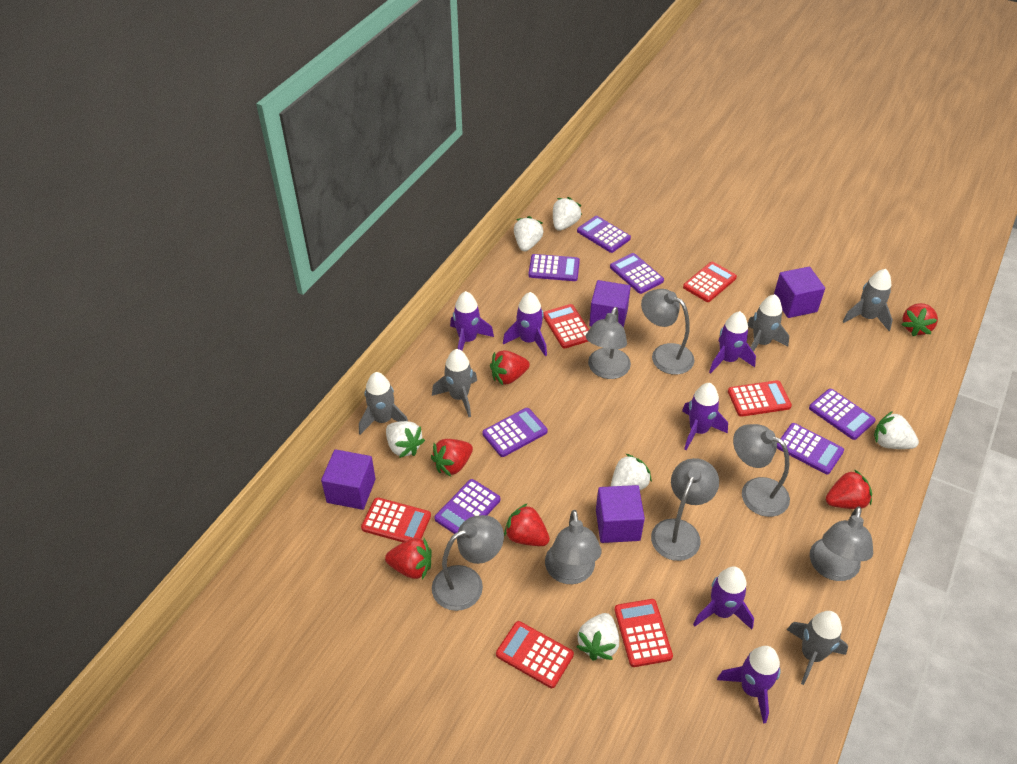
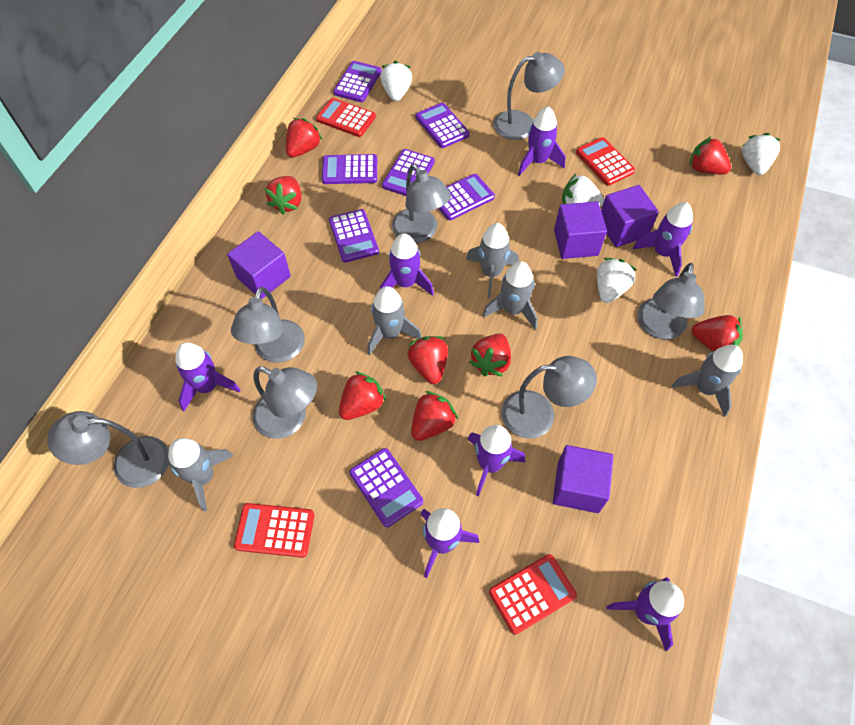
purple rocket: 6 -> 7
red calculator: 6 -> 4
red strawberry: 6 -> 8
white strawberry: 6 -> 4

